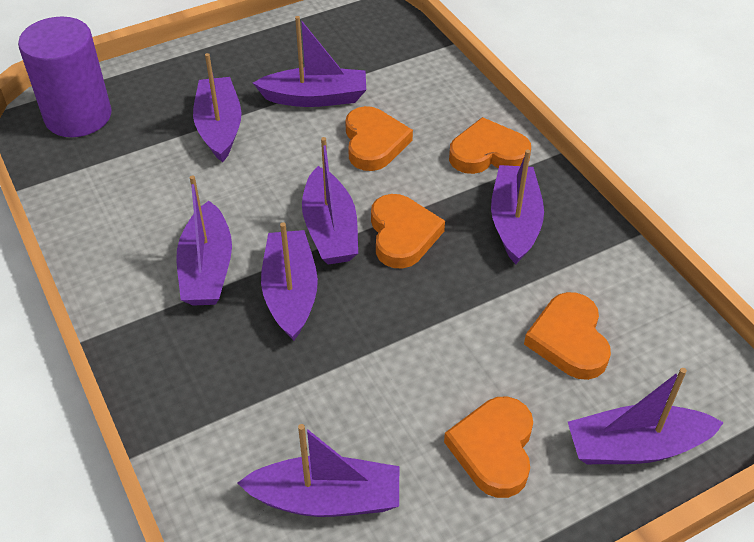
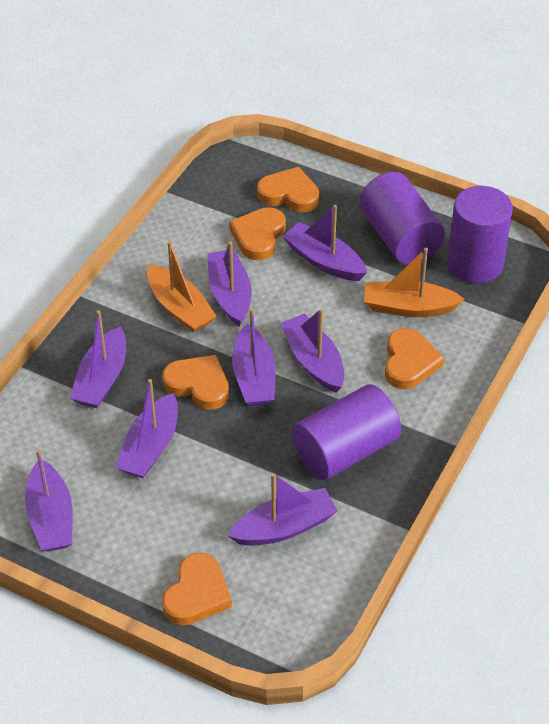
orange boat: 0 -> 2
purple cylinder: 1 -> 3

